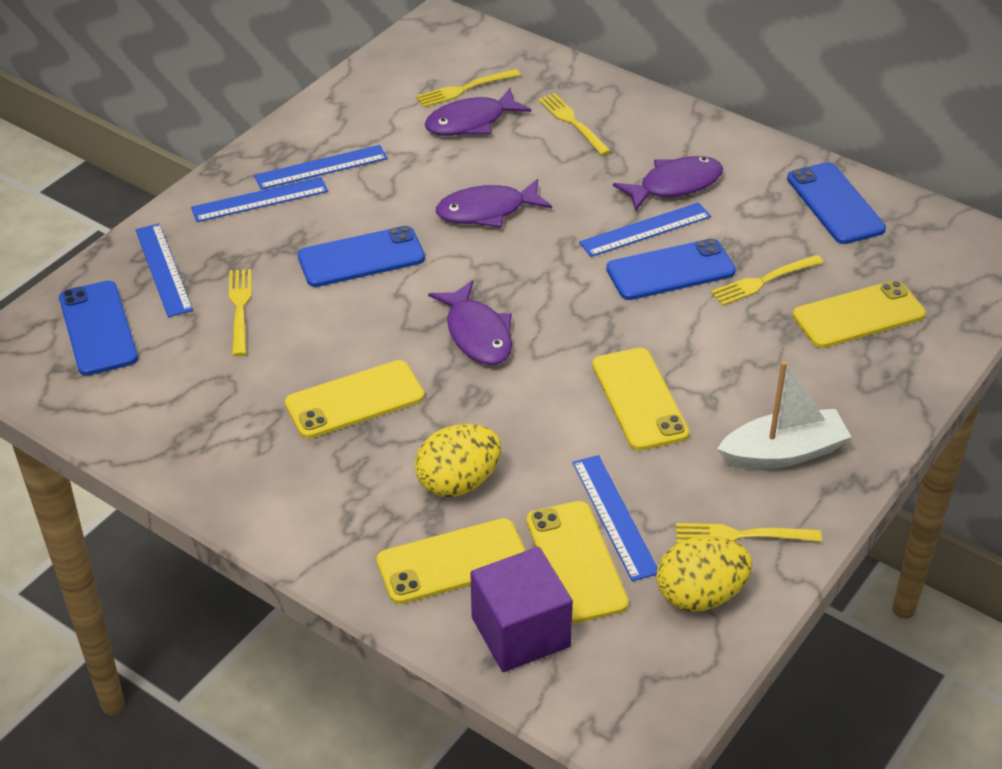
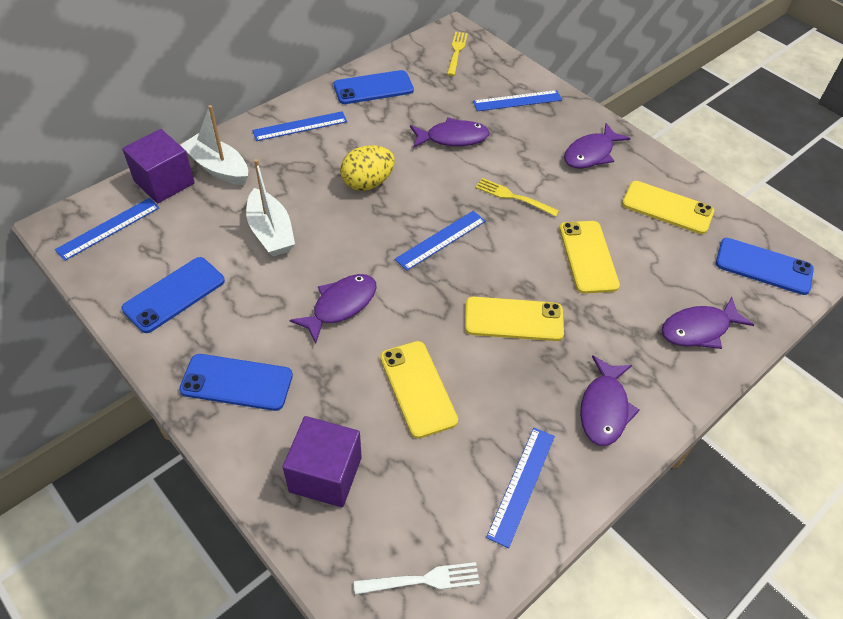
purple cube: 1 -> 2
purple fish: 4 -> 5
white boat: 1 -> 2
white fork: 0 -> 1
yellow egg: 2 -> 1
yellow fork: 5 -> 2
yellow phone: 5 -> 4

